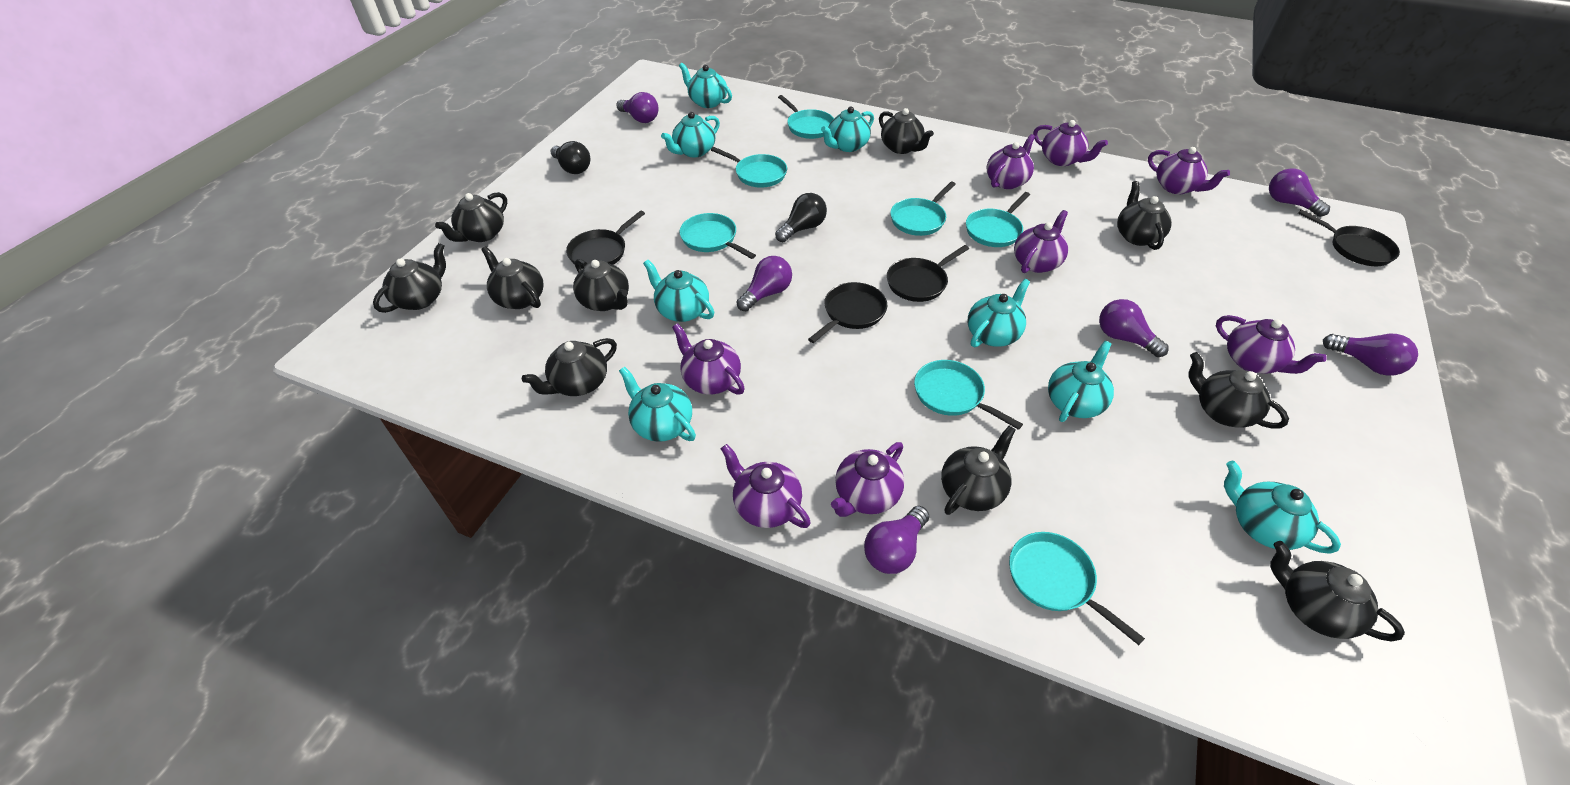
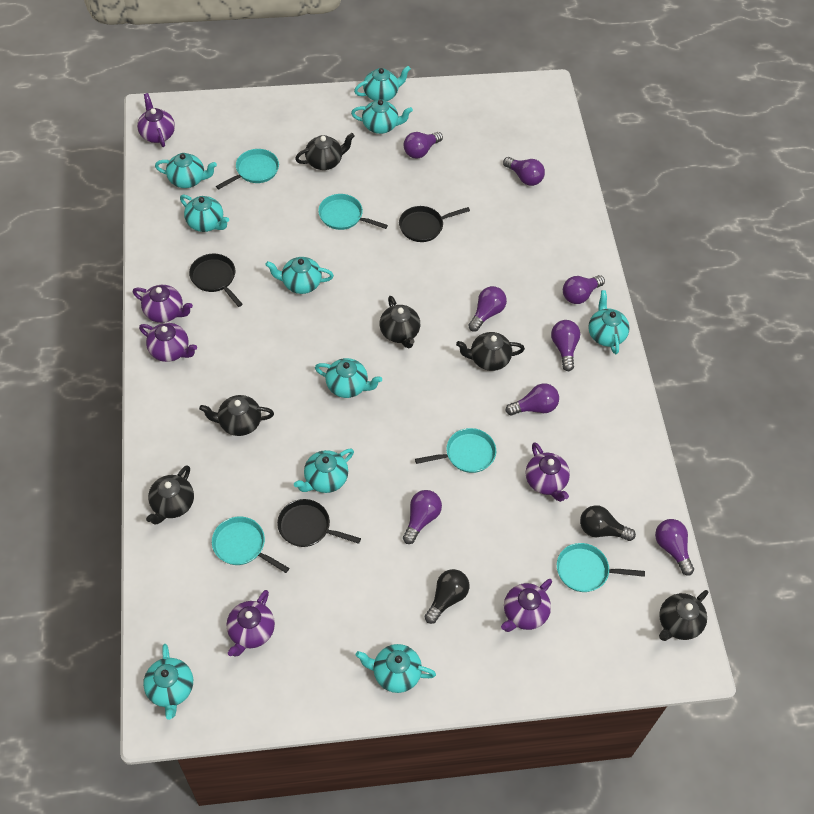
black pan: 4 -> 3
black teapot: 10 -> 6
purple light bulb: 6 -> 8
purple teapot: 8 -> 6
turquoise pan: 7 -> 5
turquoise teapot: 8 -> 10

